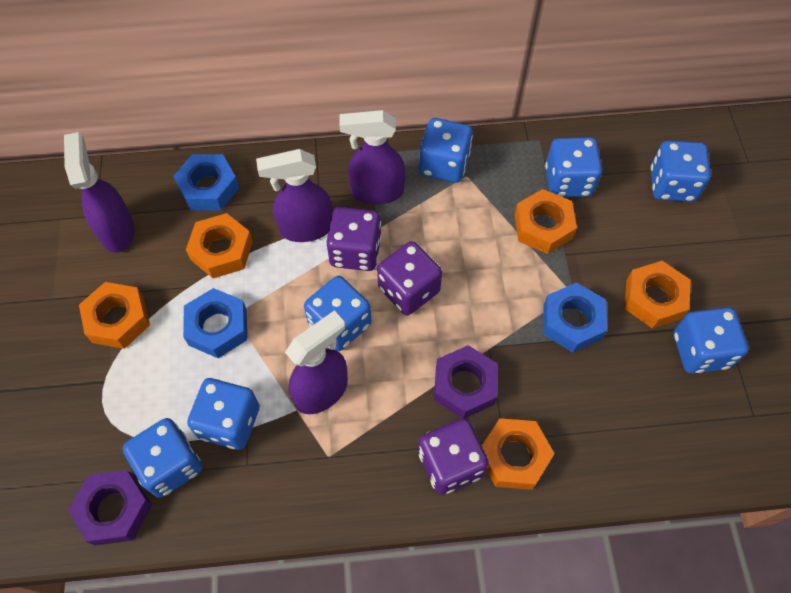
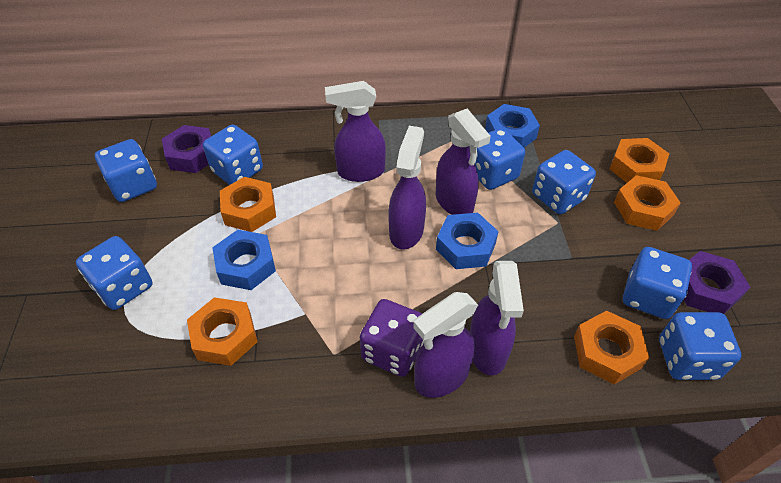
purple dice: 3 -> 1
purple spray bottle: 4 -> 5

